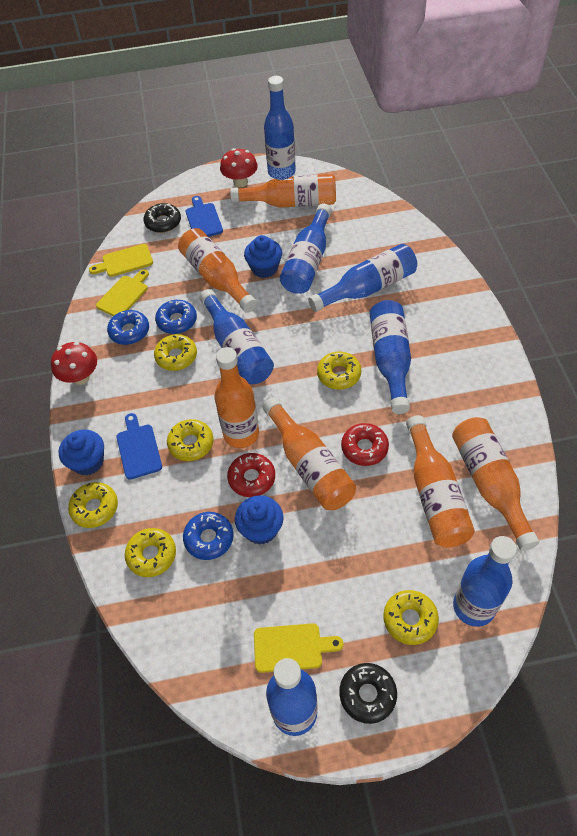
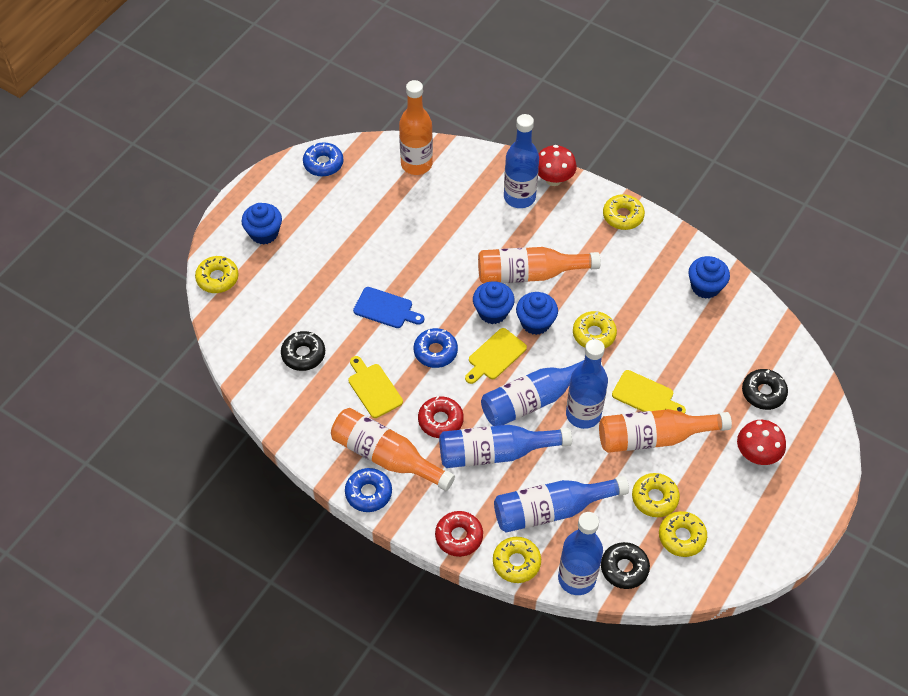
black donut: 2 -> 3
blue bottle: 7 -> 6
blue cupcake: 3 -> 4
blue cutting board: 2 -> 1
orange bottle: 6 -> 4

